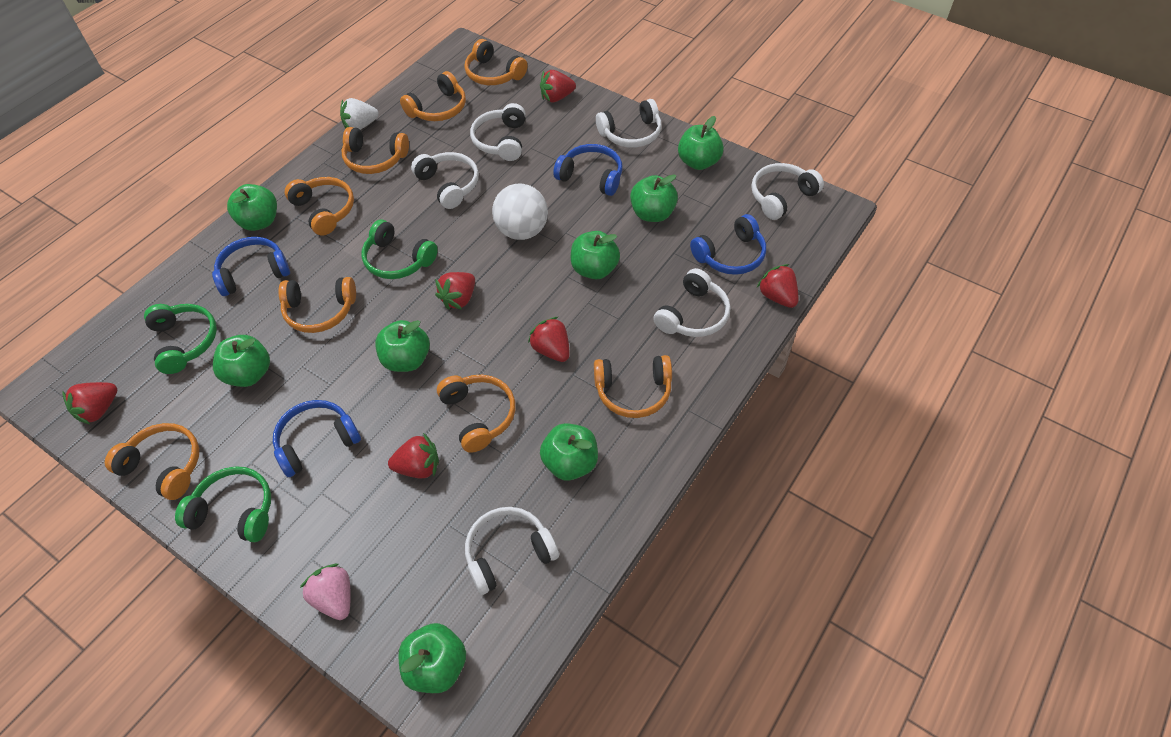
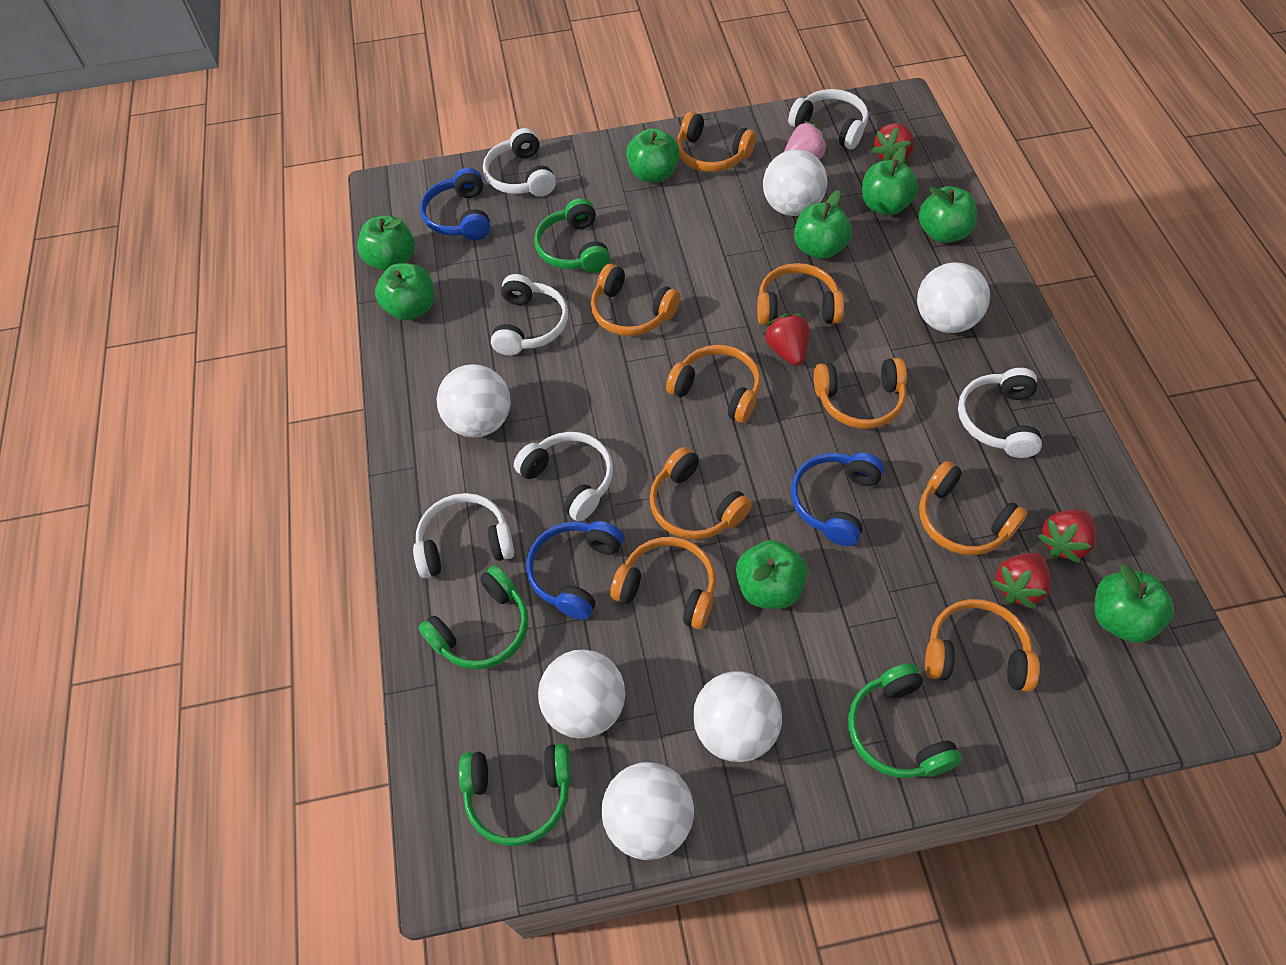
blue headphones: 4 -> 3
green headphones: 3 -> 4
orange headphones: 8 -> 9
red strawberry: 6 -> 4
white ball: 1 -> 6
white strawberry: 1 -> 0

